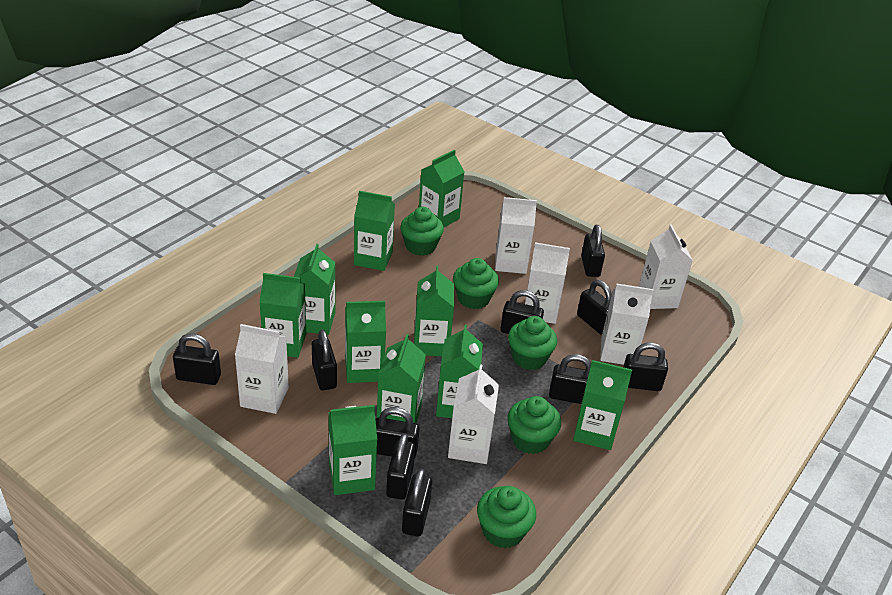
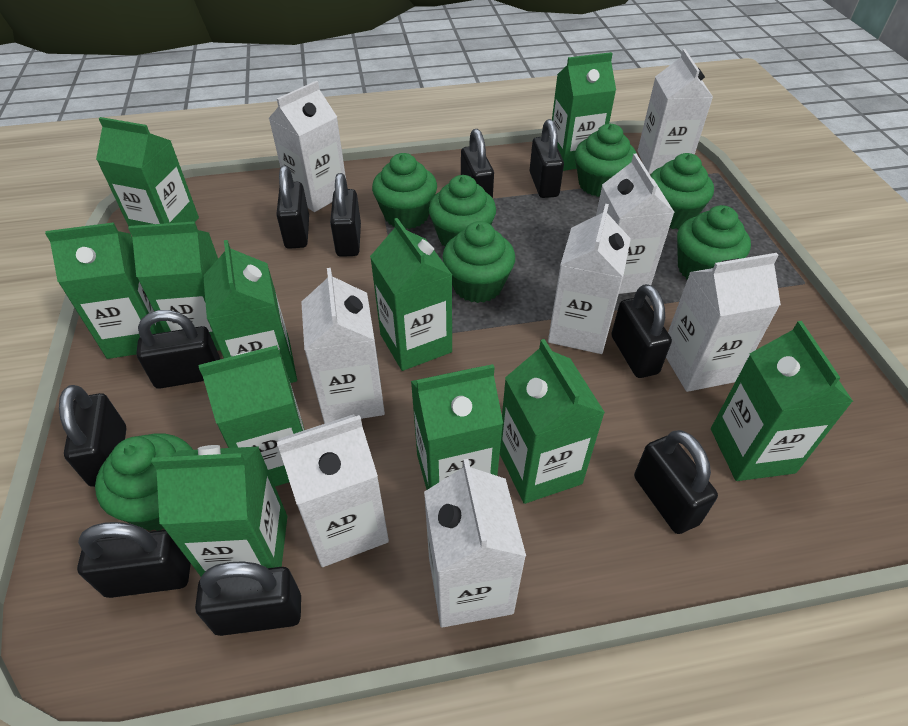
green carton: 10 -> 11
green cupcake: 5 -> 7
white carton: 6 -> 8

